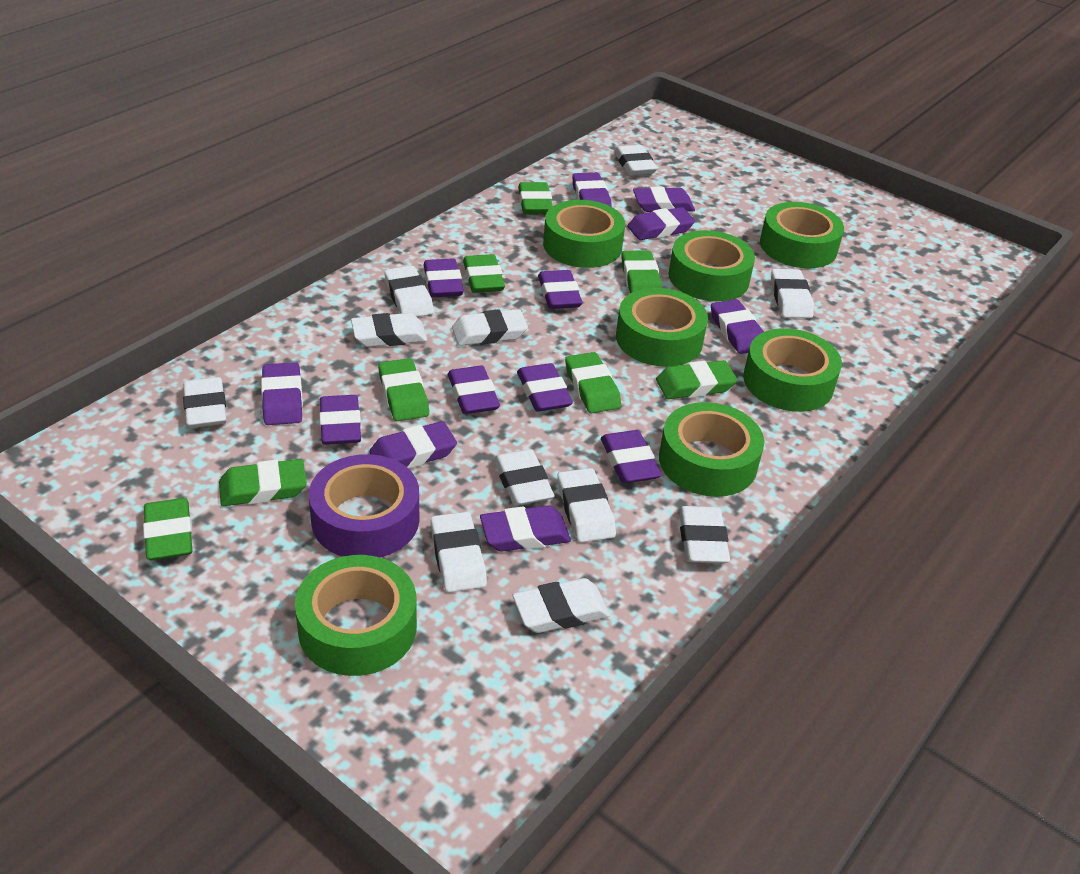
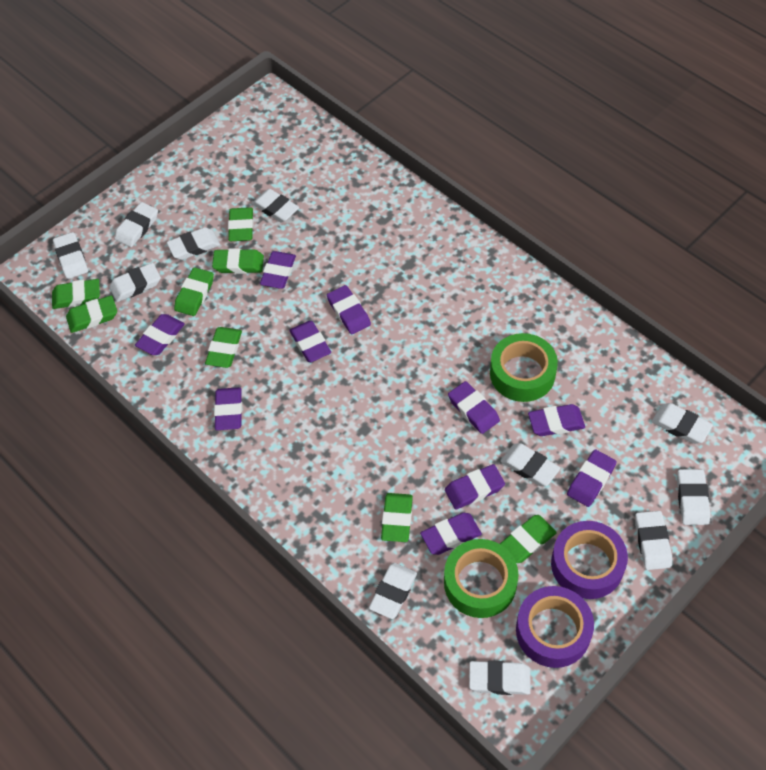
green tape: 7 -> 2
purple eraser: 13 -> 10
purple tape: 1 -> 2

